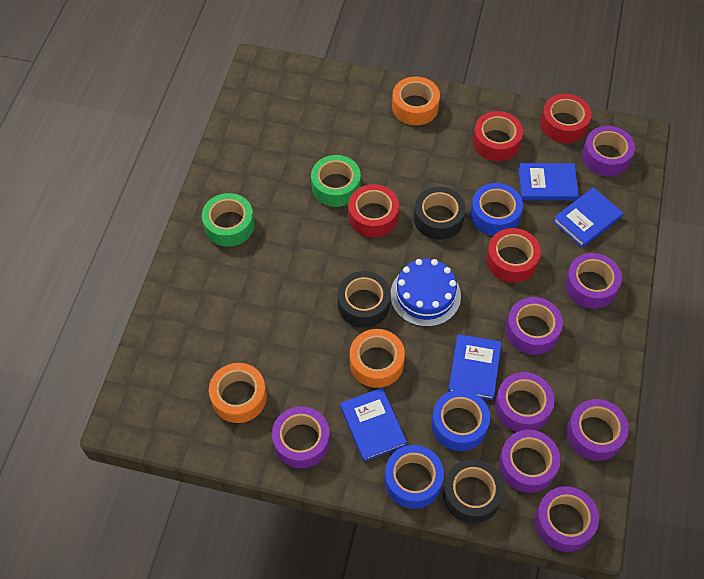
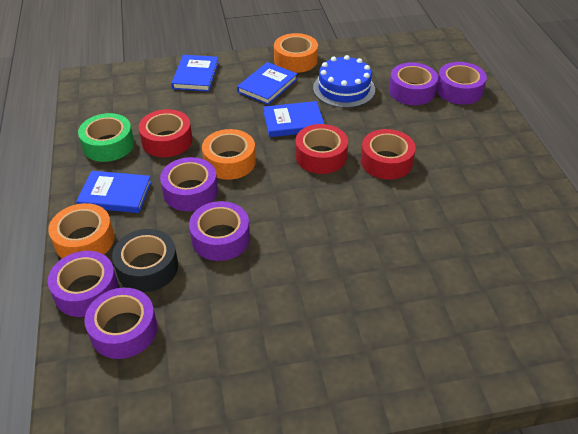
black tape: 3 -> 1
blue tape: 3 -> 0
green tape: 2 -> 1
purple tape: 8 -> 6
red tape: 4 -> 3

